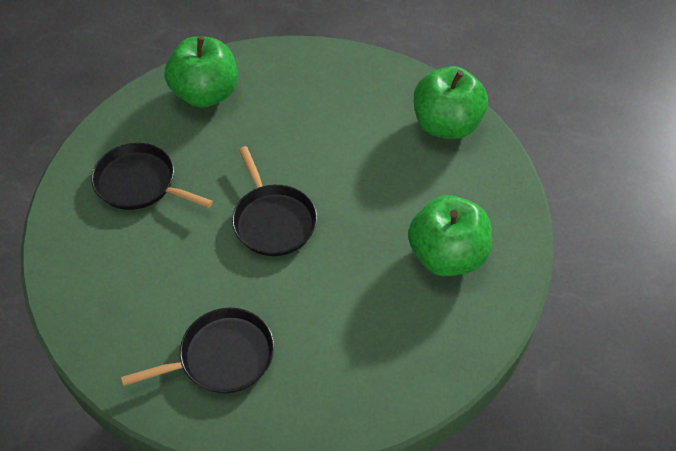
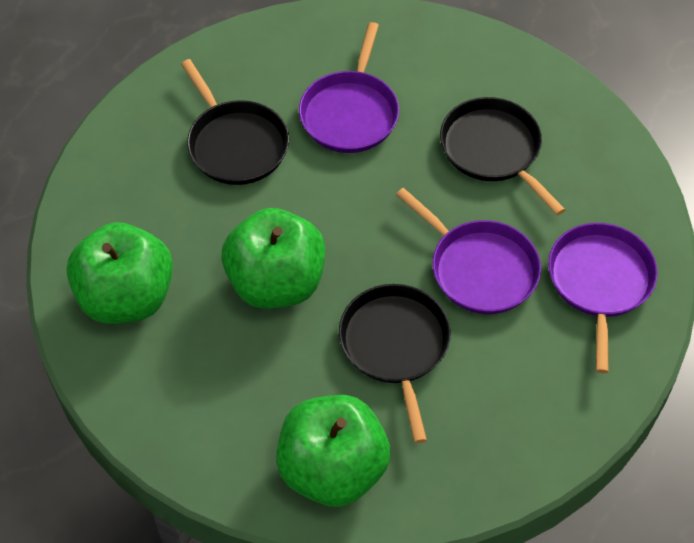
purple pan: 0 -> 3

